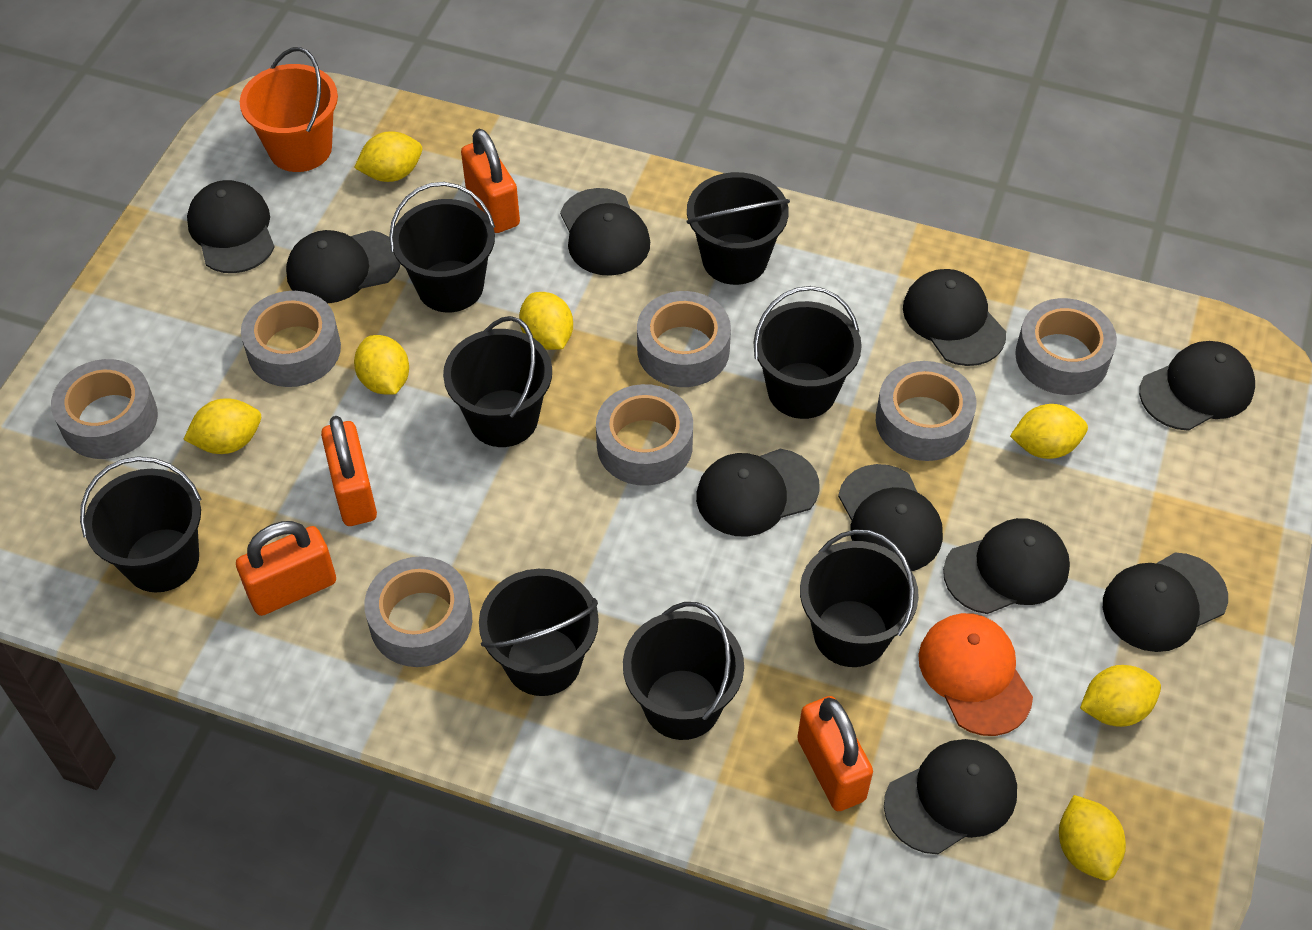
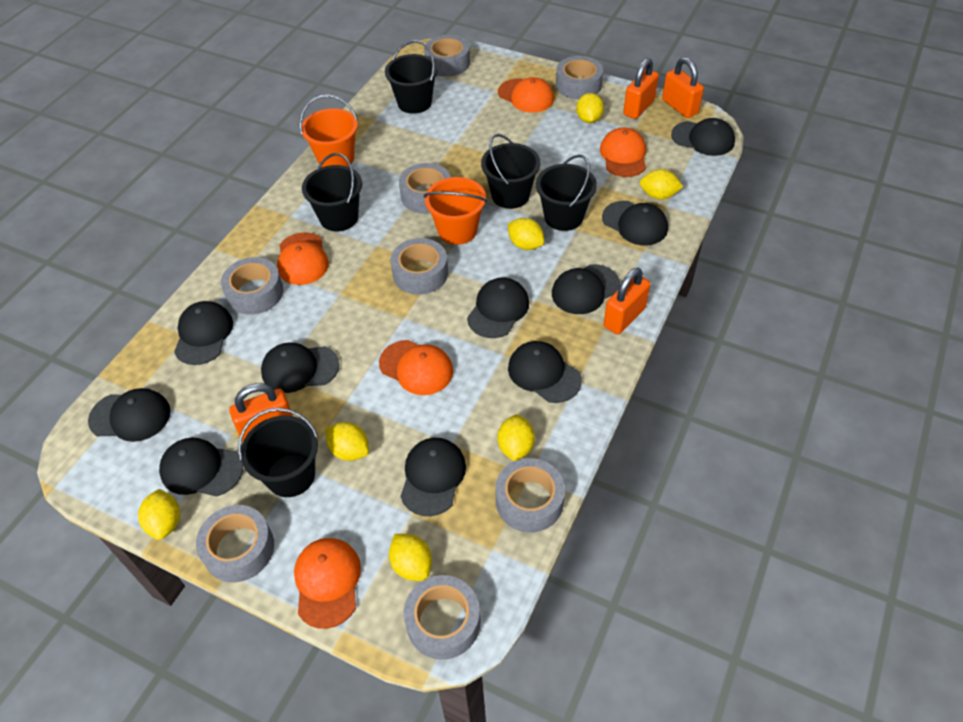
black bucket: 8 -> 5
grey tape: 7 -> 8
orange bucket: 1 -> 2
orange cap: 1 -> 5

